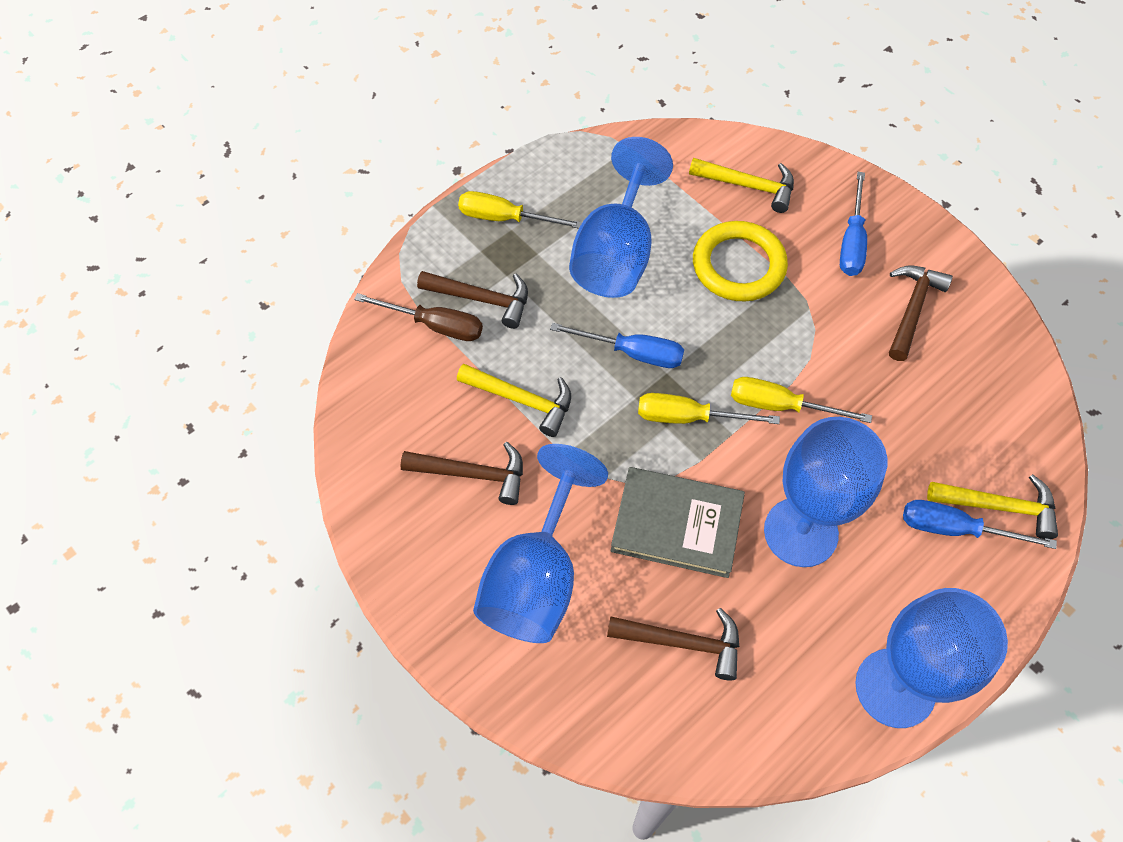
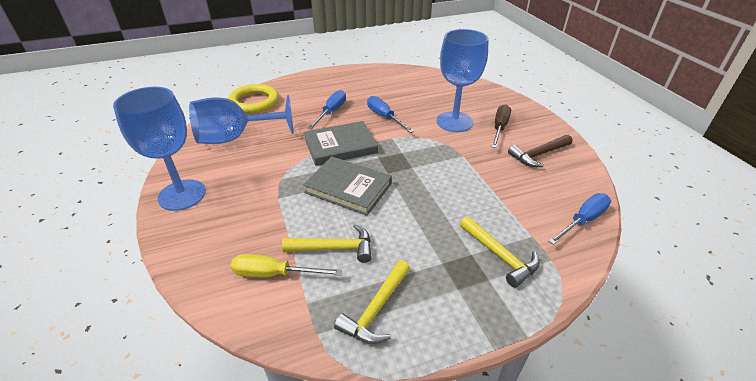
blue goblet: 4 -> 3
brown hammer: 4 -> 1
grey book: 1 -> 2
yellow screwdriver: 3 -> 1

